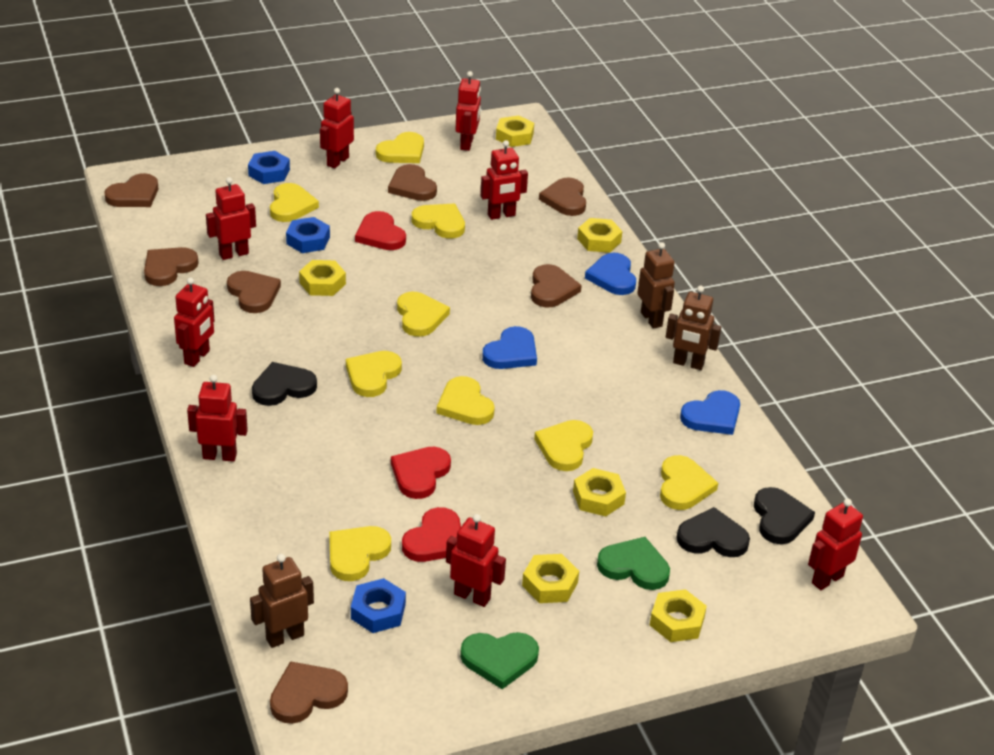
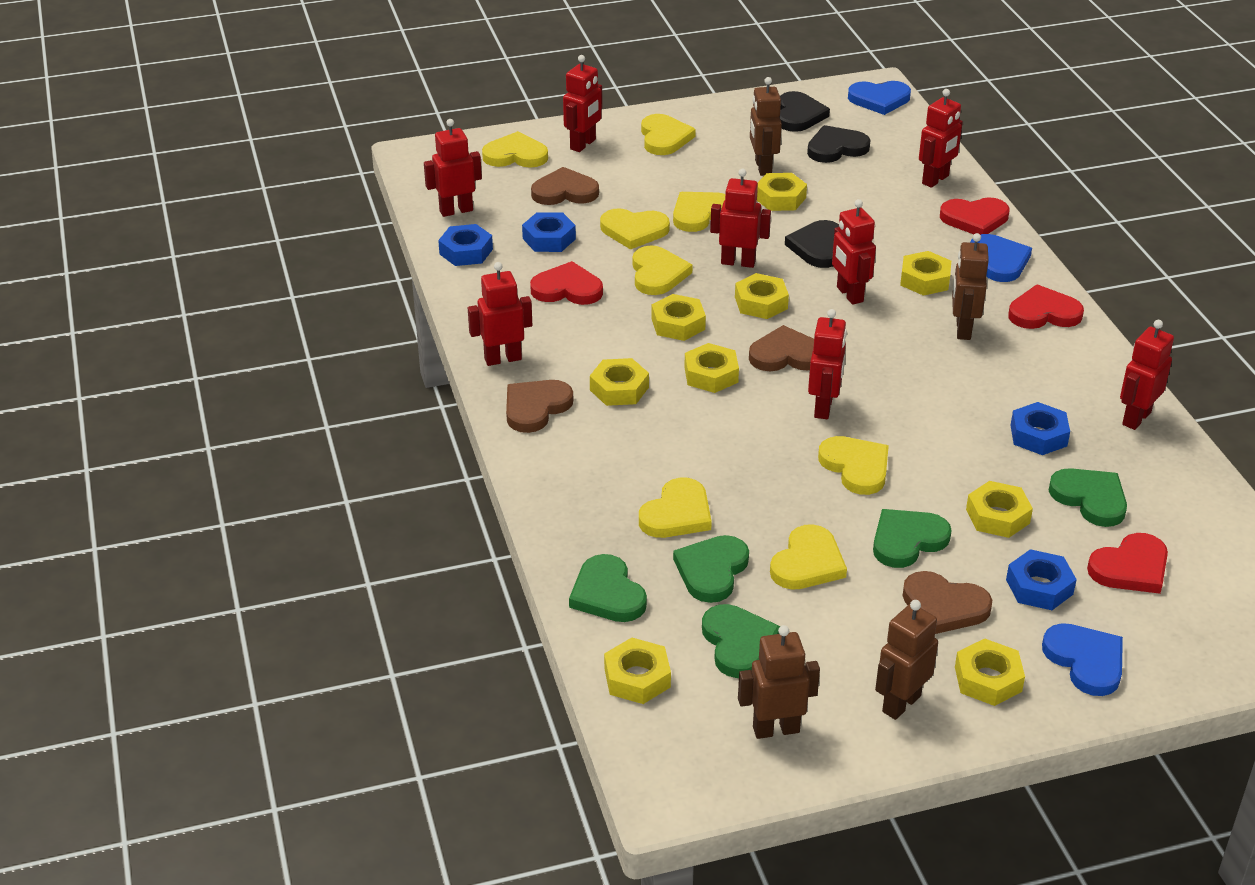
blue nut: 3 -> 4
brown heart: 7 -> 4
brown robot: 3 -> 4
green heart: 2 -> 5
red heart: 3 -> 4
yellow heart: 9 -> 8
yellow nut: 6 -> 9

